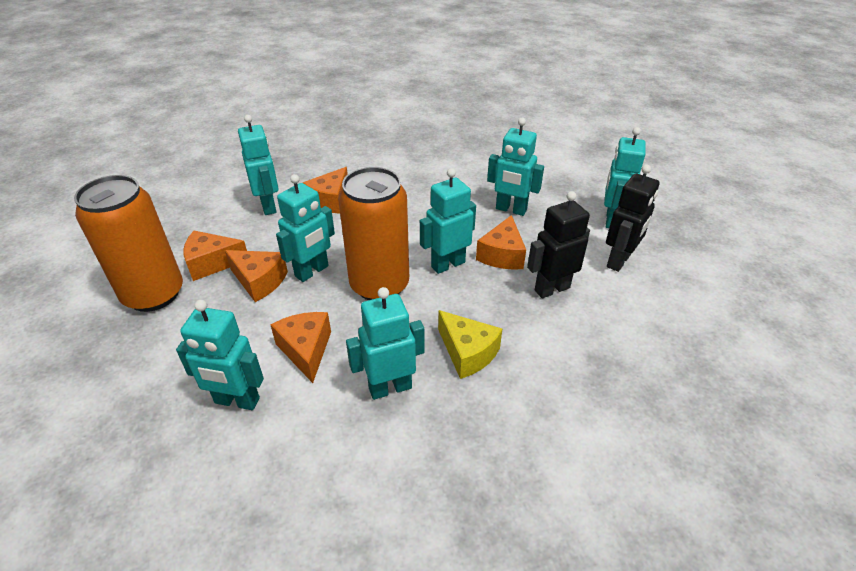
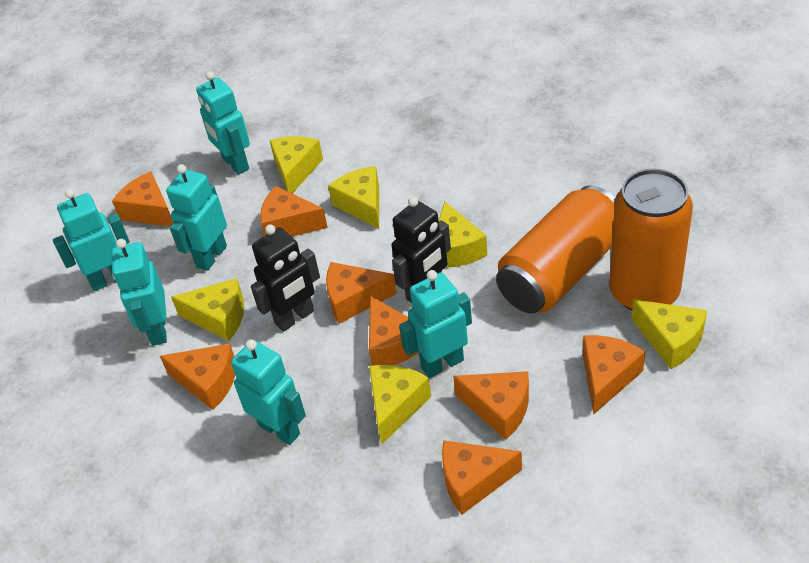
orange cheese: 5 -> 8
turquoise robot: 7 -> 6
yellow cheese: 1 -> 6

